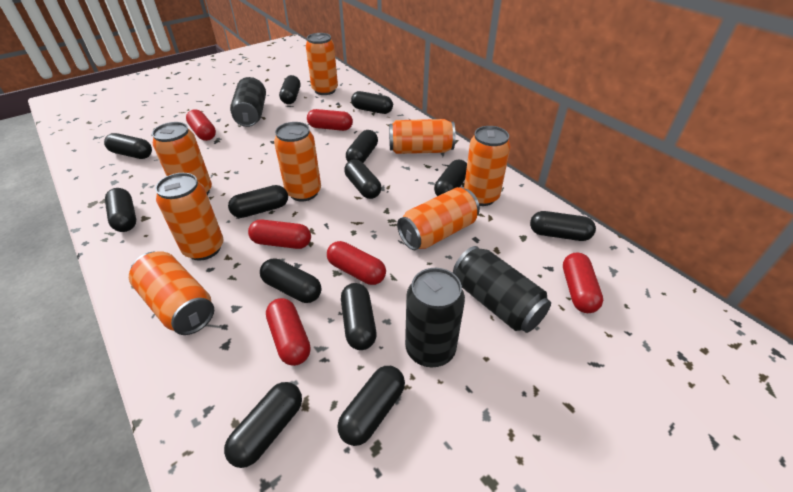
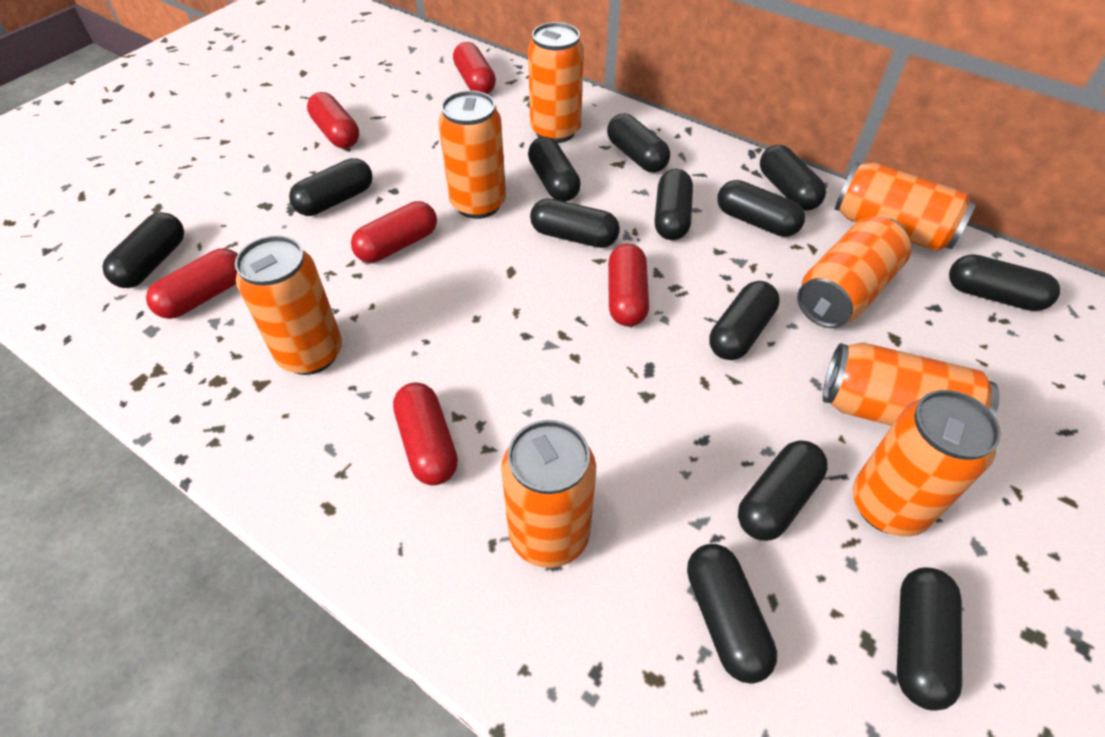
black can: 3 -> 0

